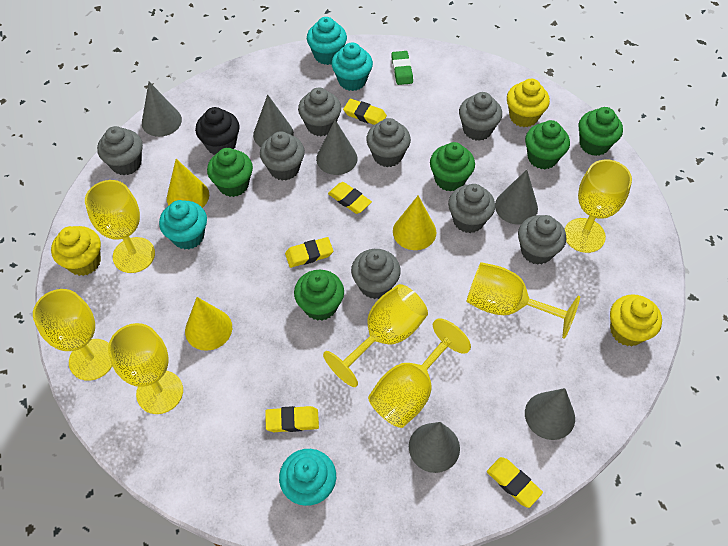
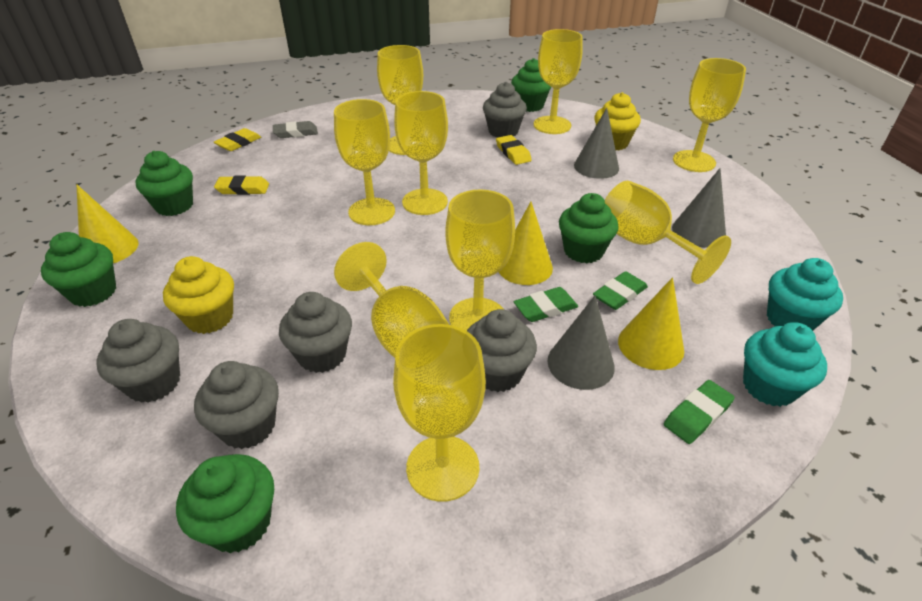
black cupcake: 1 -> 0
green eraser: 1 -> 3
grey cone: 6 -> 3
grey cupcake: 8 -> 5
grey eraser: 0 -> 1
turquoise cupcake: 4 -> 2
yellow cupcake: 3 -> 2
yellow eraser: 5 -> 3
yellow goblet: 7 -> 9

